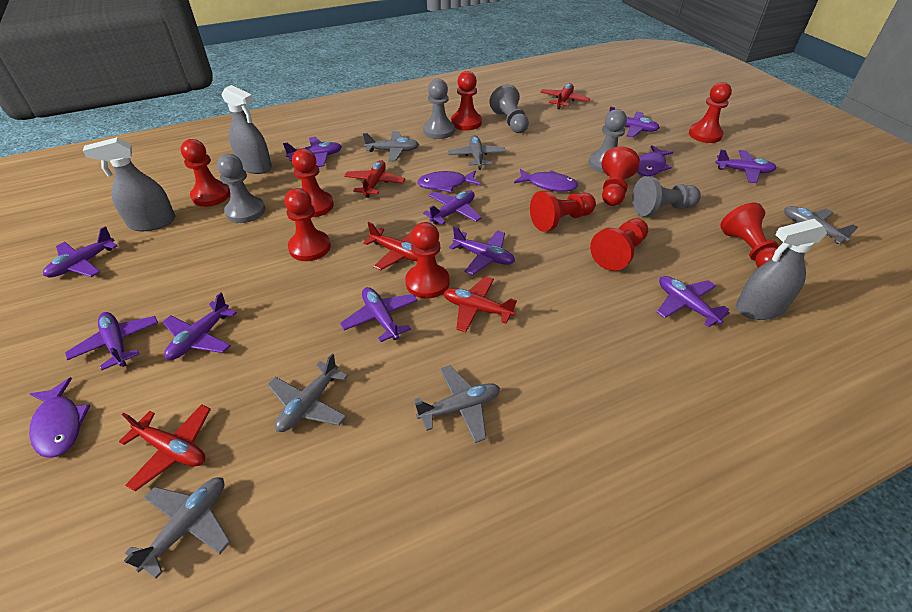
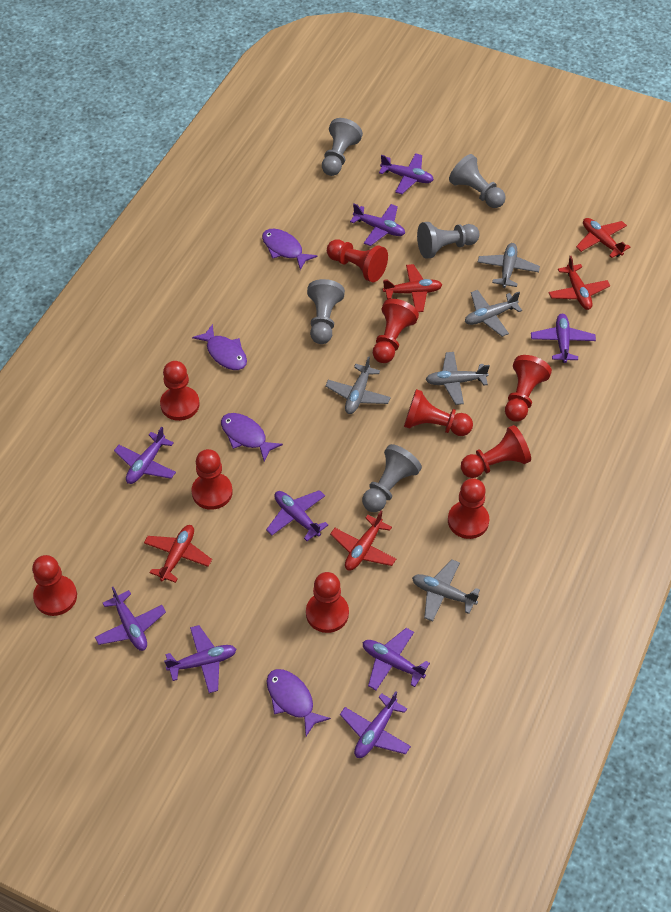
grey plane: 6 -> 5
grey spray bottle: 3 -> 0
purple plane: 10 -> 9

